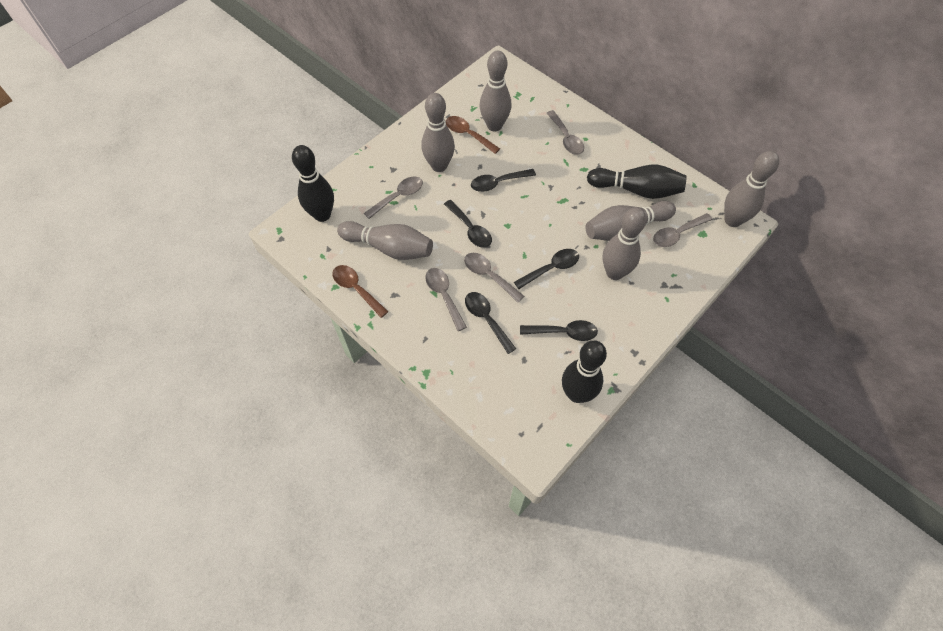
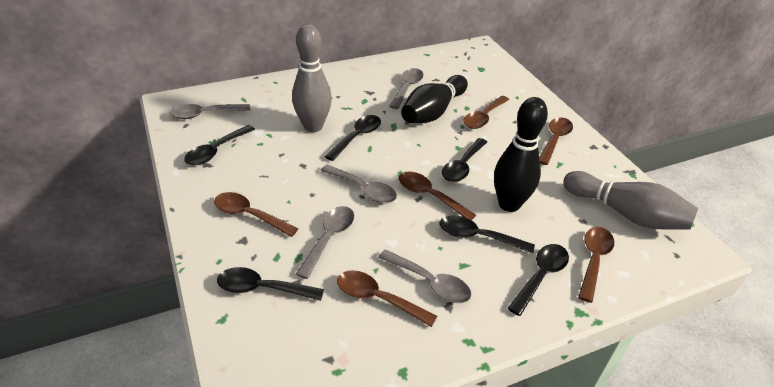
black bowling pin: 3 -> 2
black spoon: 5 -> 6
brown spoon: 2 -> 6
grey bowling pin: 6 -> 2

